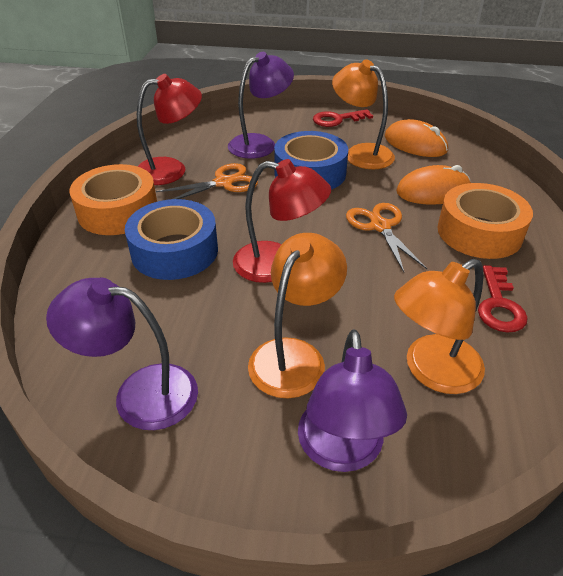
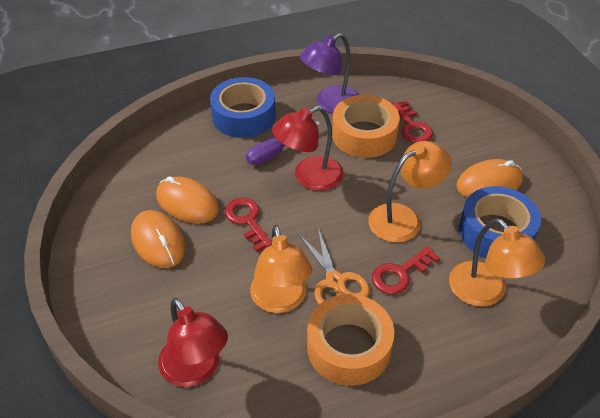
orange mouse: 2 -> 3
orange scissors: 2 -> 1
purple lamp: 3 -> 1
purple screwdriver: 0 -> 1
red key: 2 -> 3

